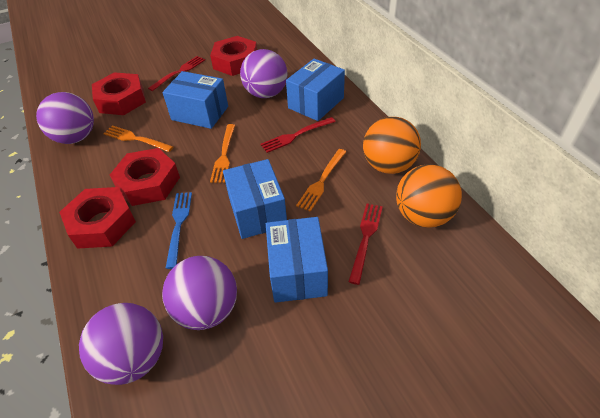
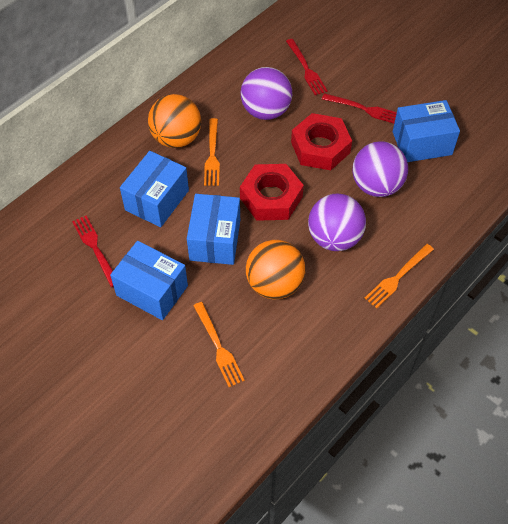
blue fork: 1 -> 0
purple ball: 4 -> 3
red nut: 4 -> 2

